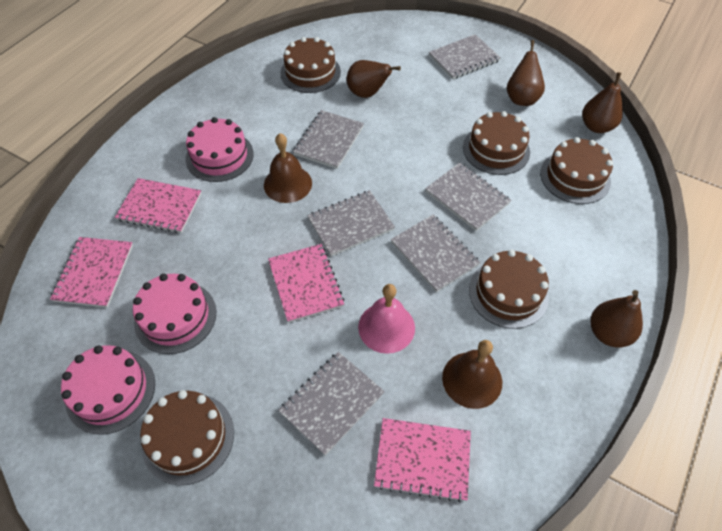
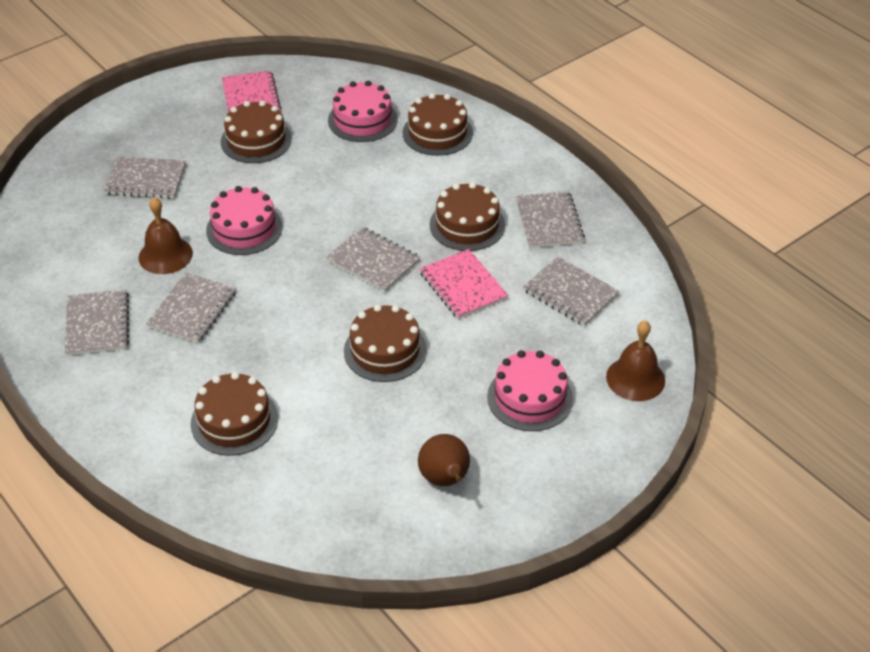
brown pear: 4 -> 1
pink bell: 1 -> 0
pink notebook: 4 -> 2

